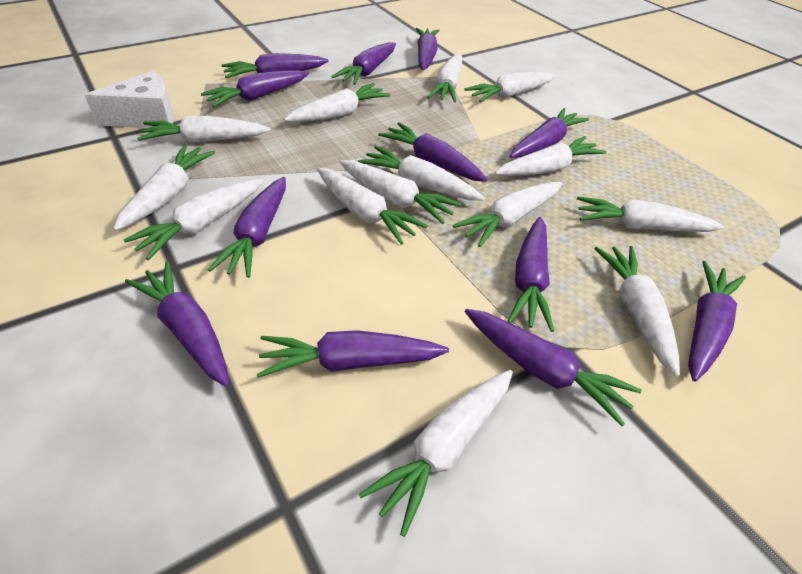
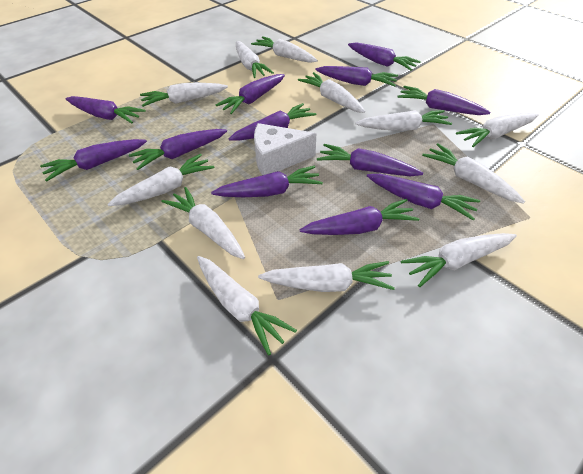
white carrot: 14 -> 12

